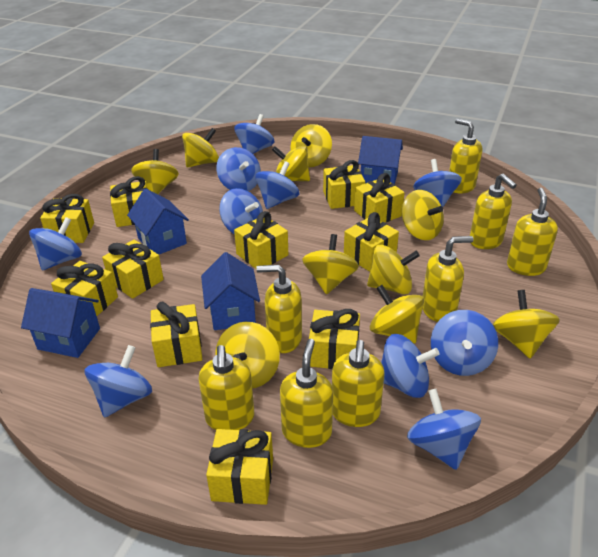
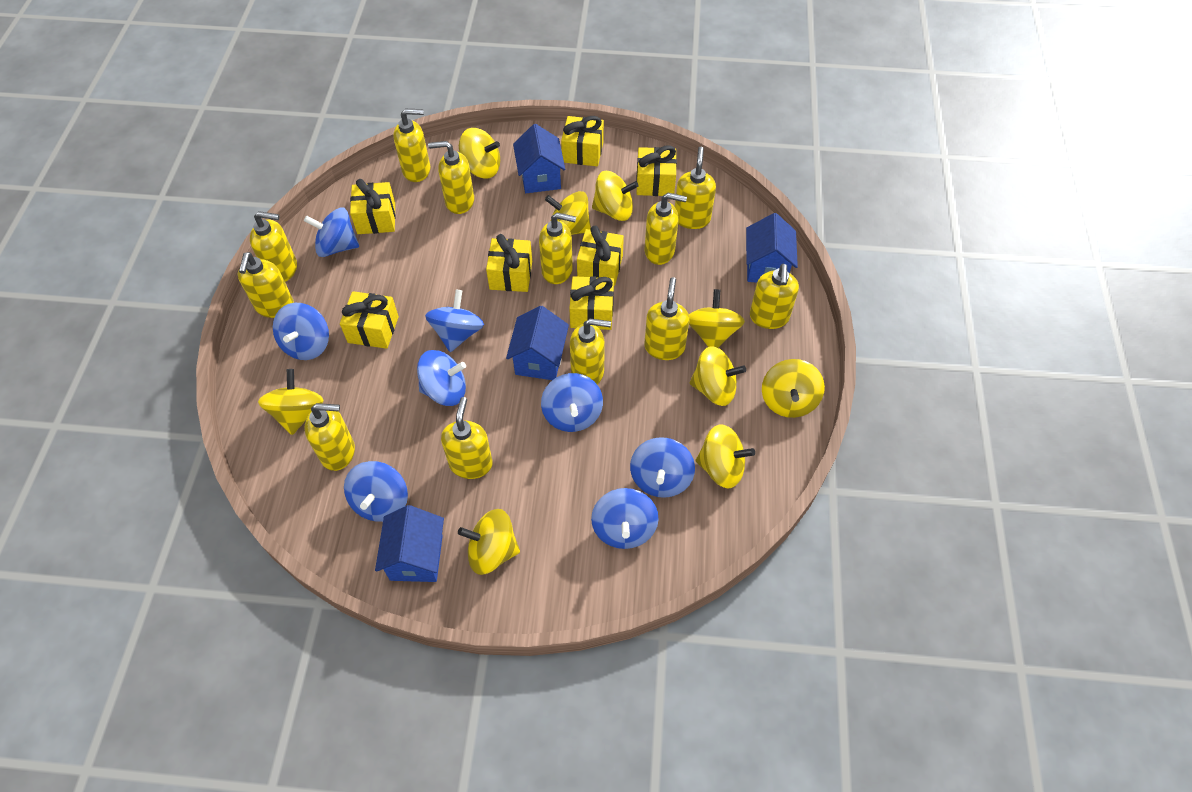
blue spinning top: 10 -> 8
yellow gift: 11 -> 7
yellow soap dispenser: 8 -> 12
yellow spinning top: 10 -> 9

